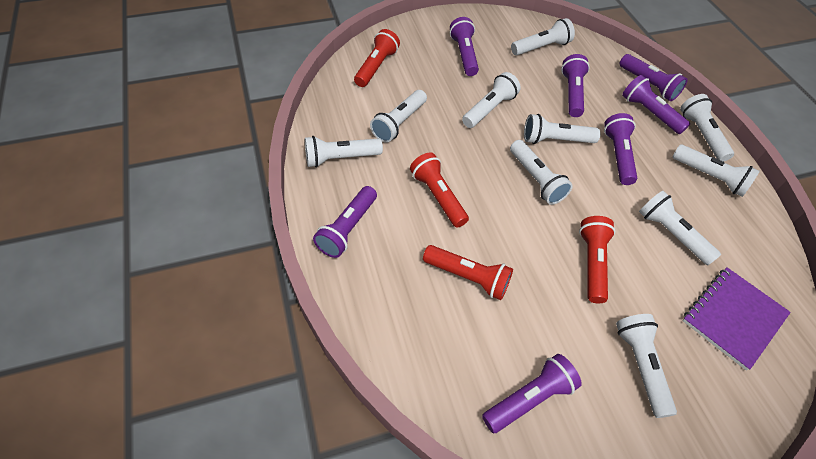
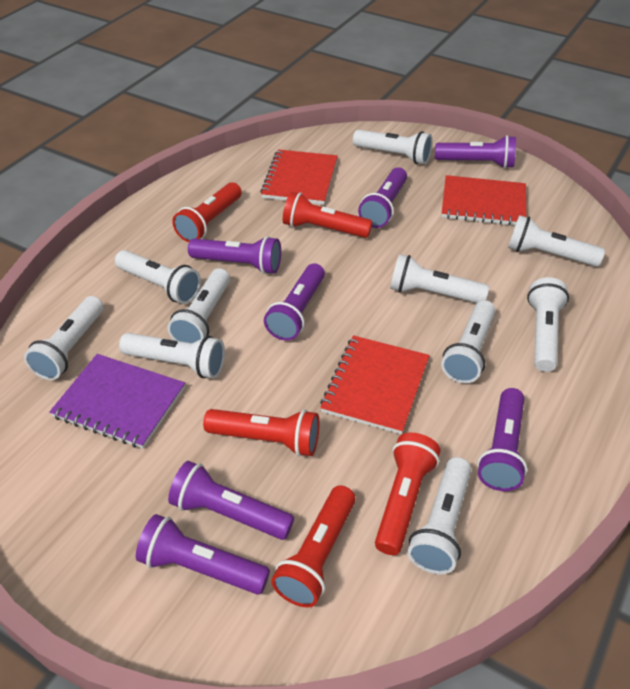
red flashlight: 4 -> 5
red notebook: 0 -> 3

